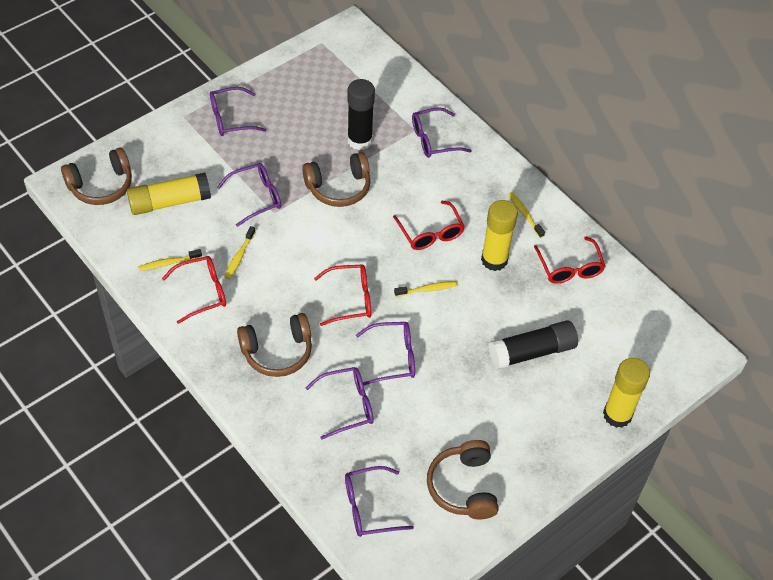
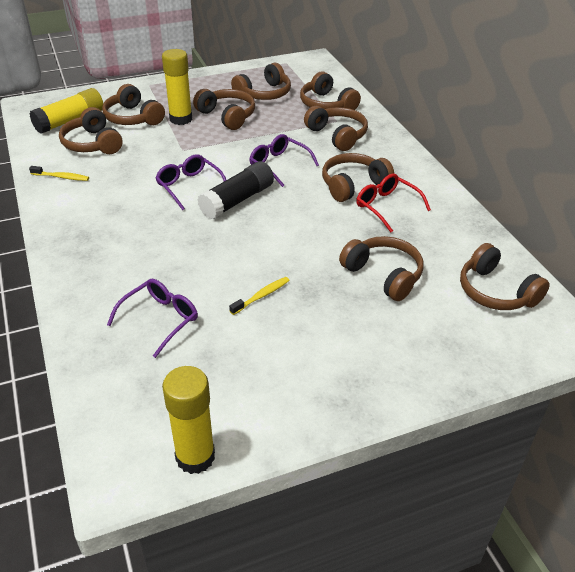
black glue stick: 2 -> 1
brown headphones: 4 -> 9
purple glasses: 6 -> 3
red glasses: 4 -> 1
yellow toothbrush: 4 -> 2

